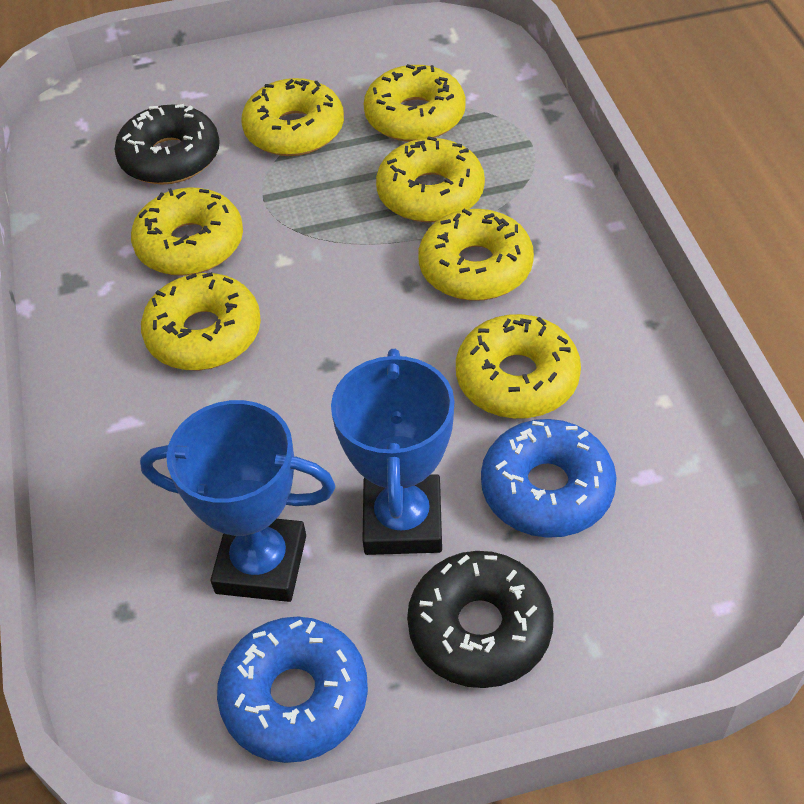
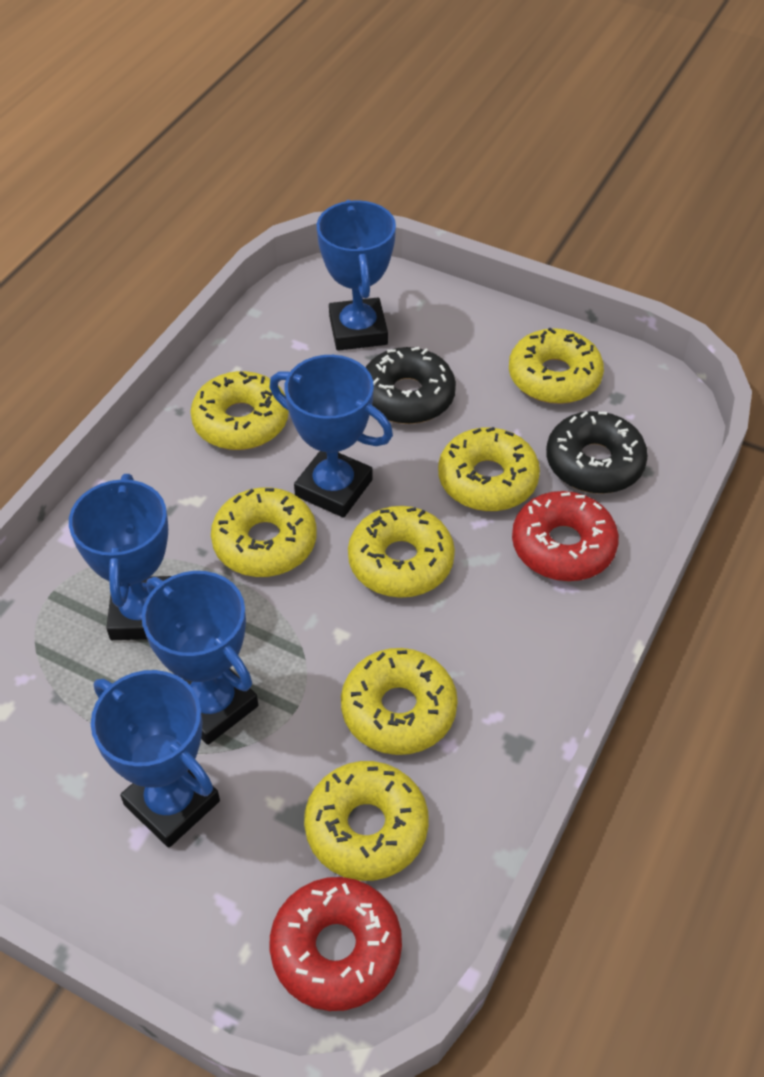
blue donut: 2 -> 0
blue trophy: 2 -> 5
red donut: 0 -> 2

